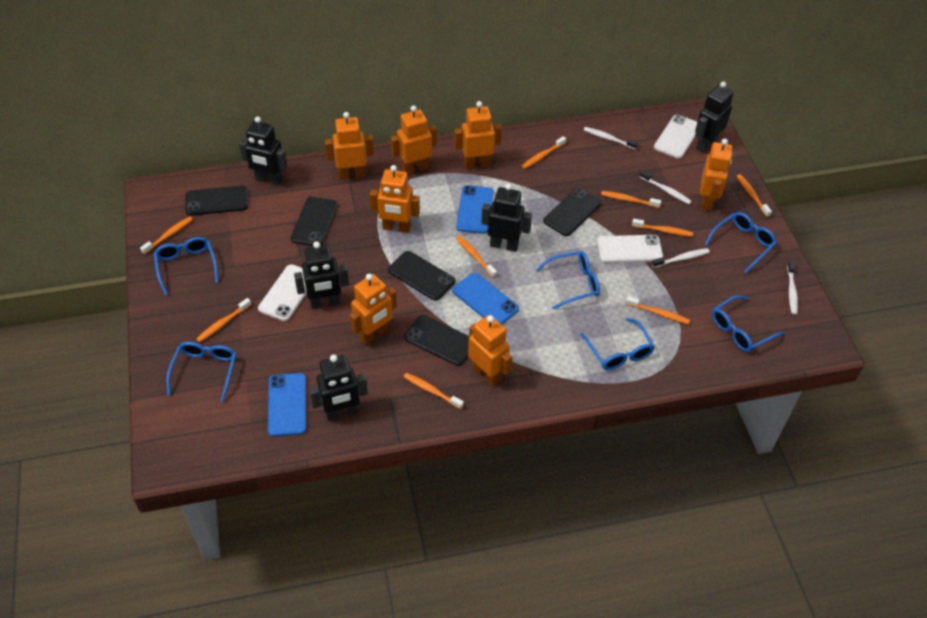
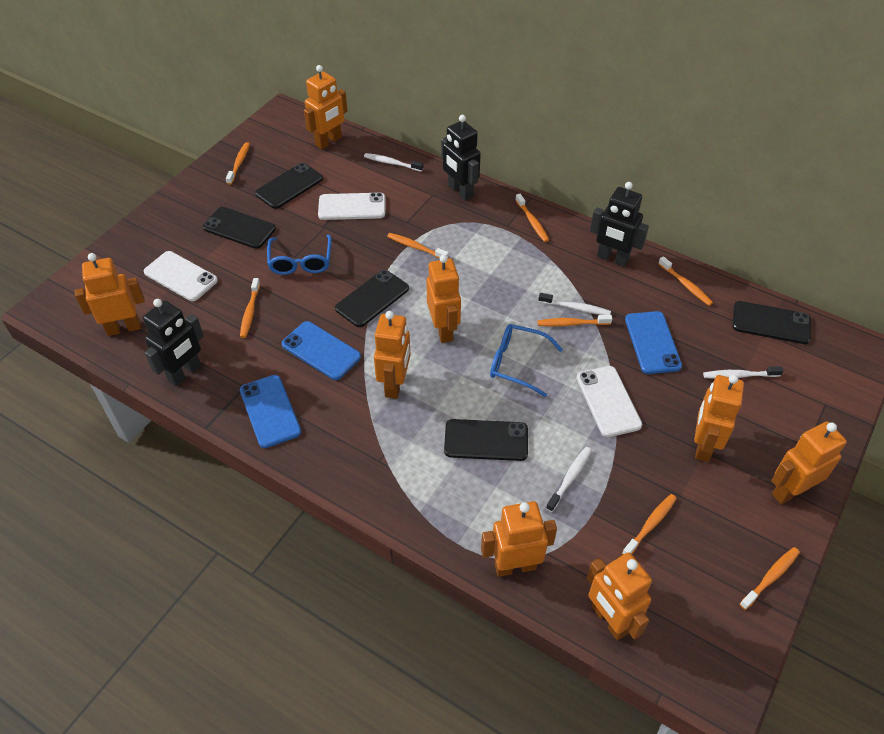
black robot: 5 -> 3
blue glasses: 6 -> 2
orange robot: 7 -> 8
orange toothbrush: 9 -> 8

